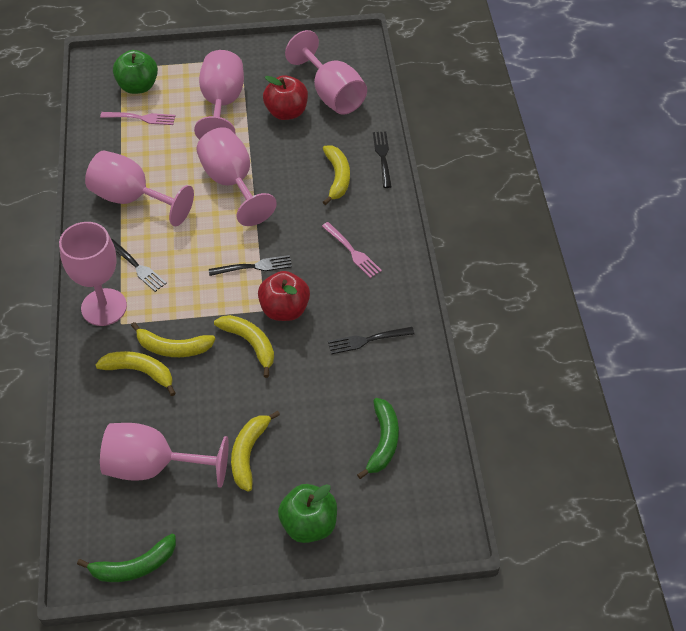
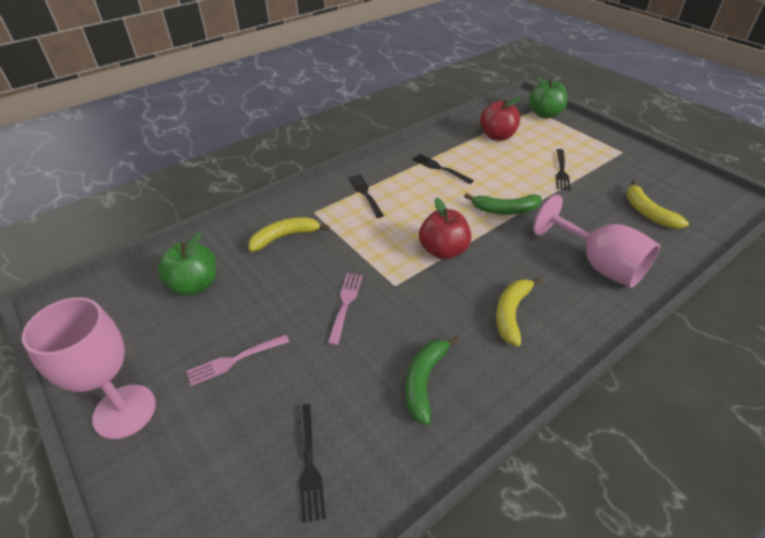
pink goblet: 6 -> 2
yellow banana: 5 -> 3

